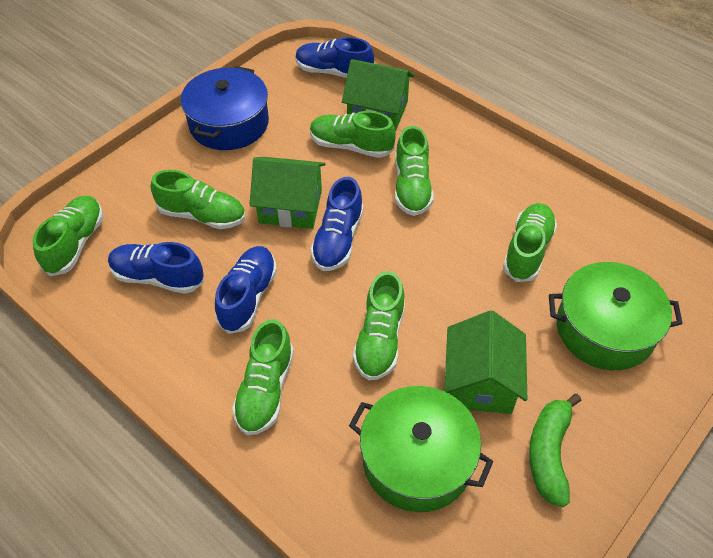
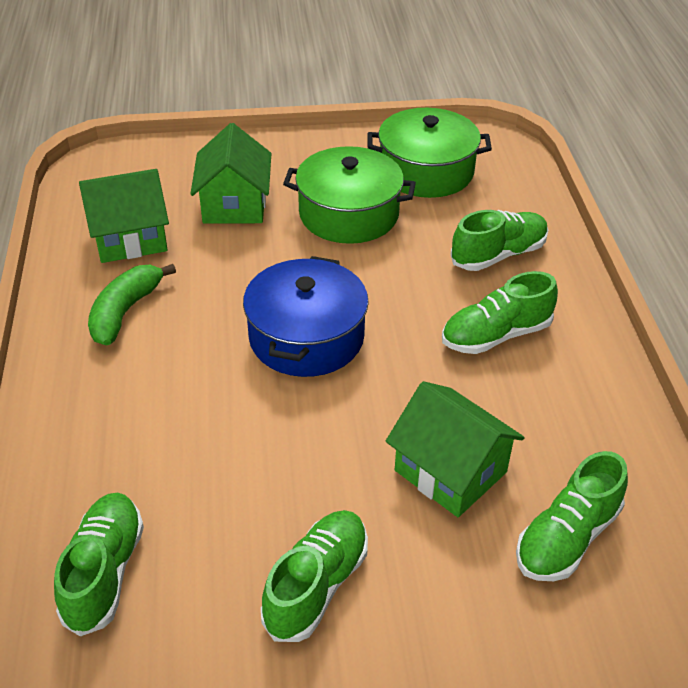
blue shoe: 4 -> 0
green shoe: 7 -> 5

